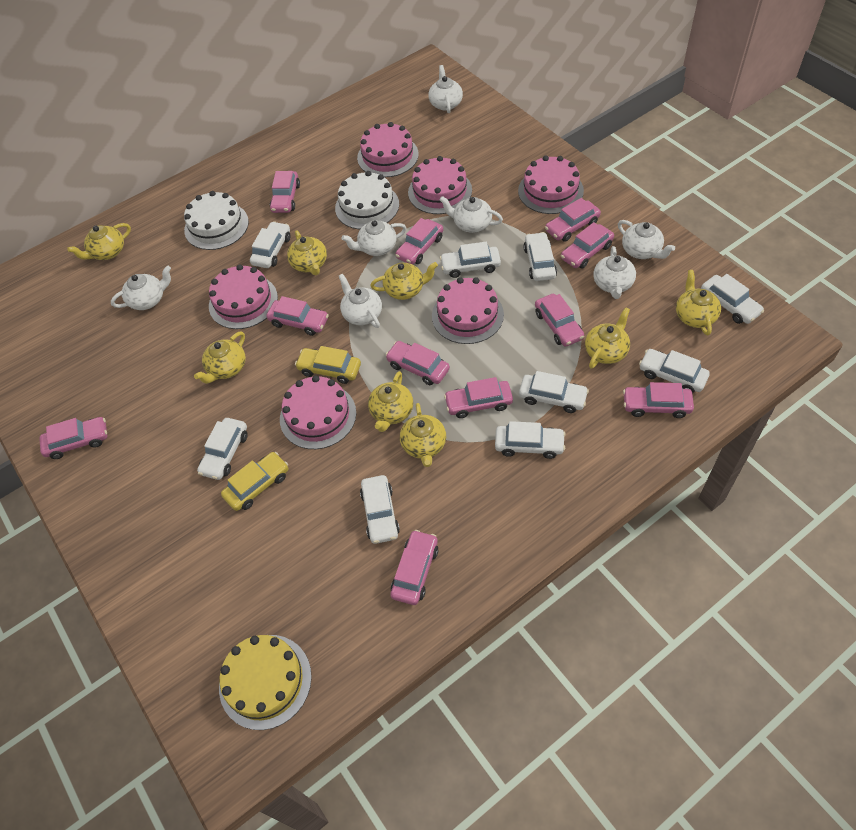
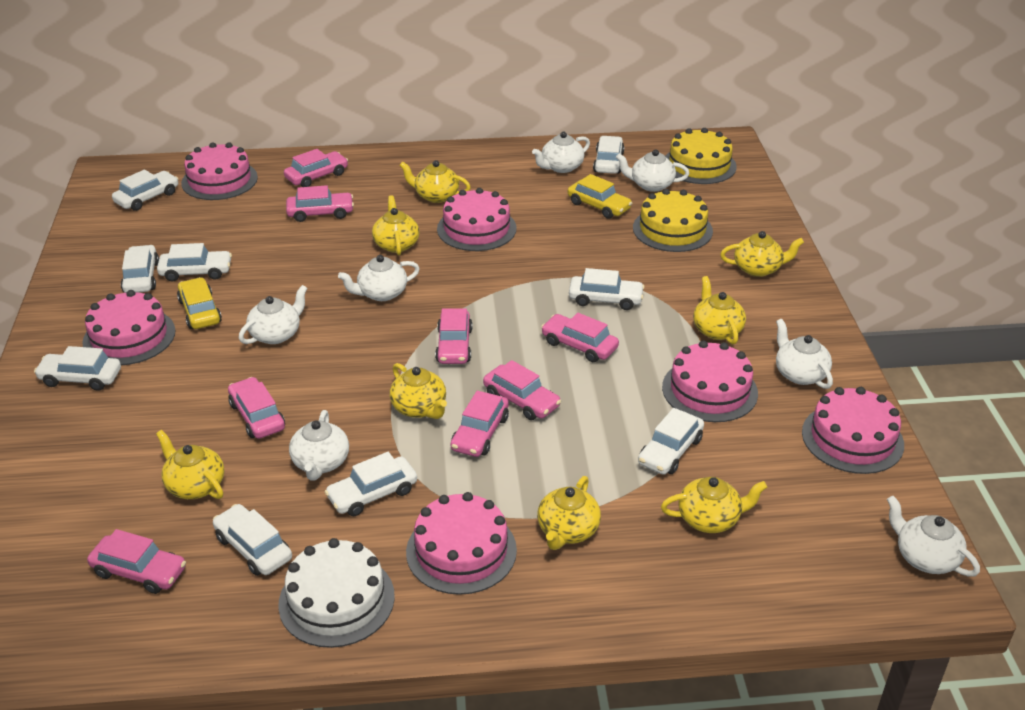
pink car: 11 -> 8
white cake: 2 -> 1
yellow cake: 1 -> 2

